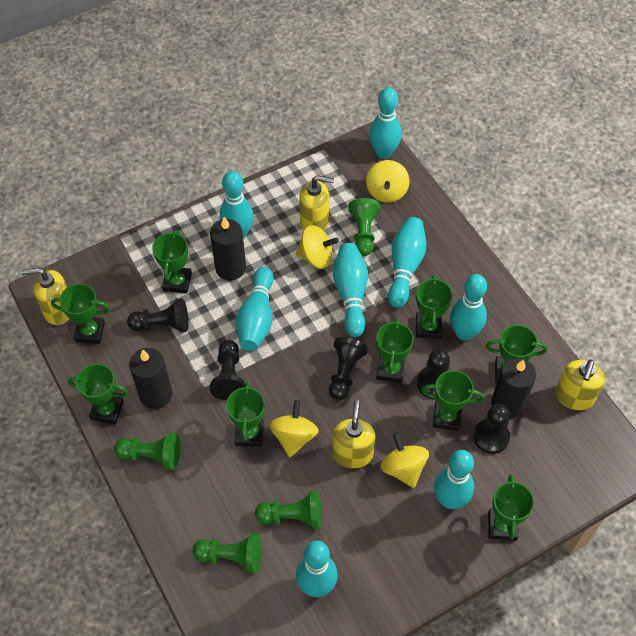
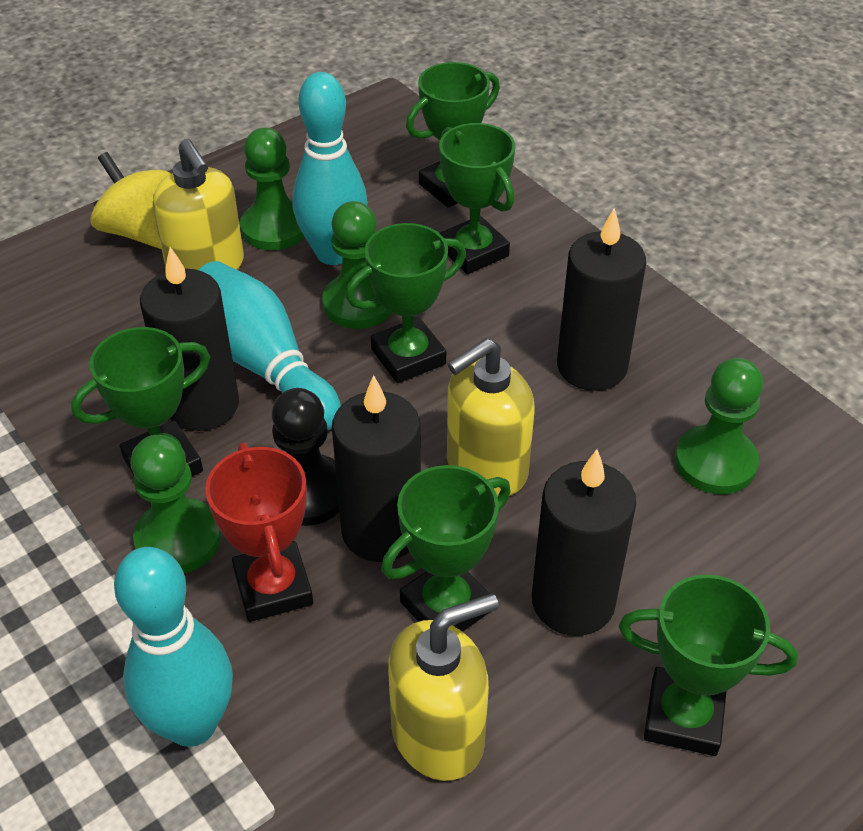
black candle: 3 -> 4
black pawn: 5 -> 1
green trophy: 9 -> 6
red trophy: 0 -> 1
turquoise bowling pin: 8 -> 3
yellow soap dispenser: 4 -> 3
yellow spinning top: 4 -> 1

